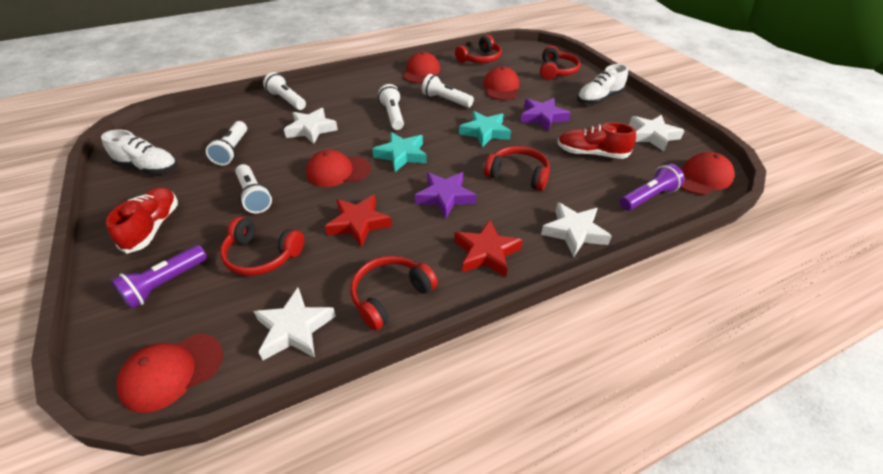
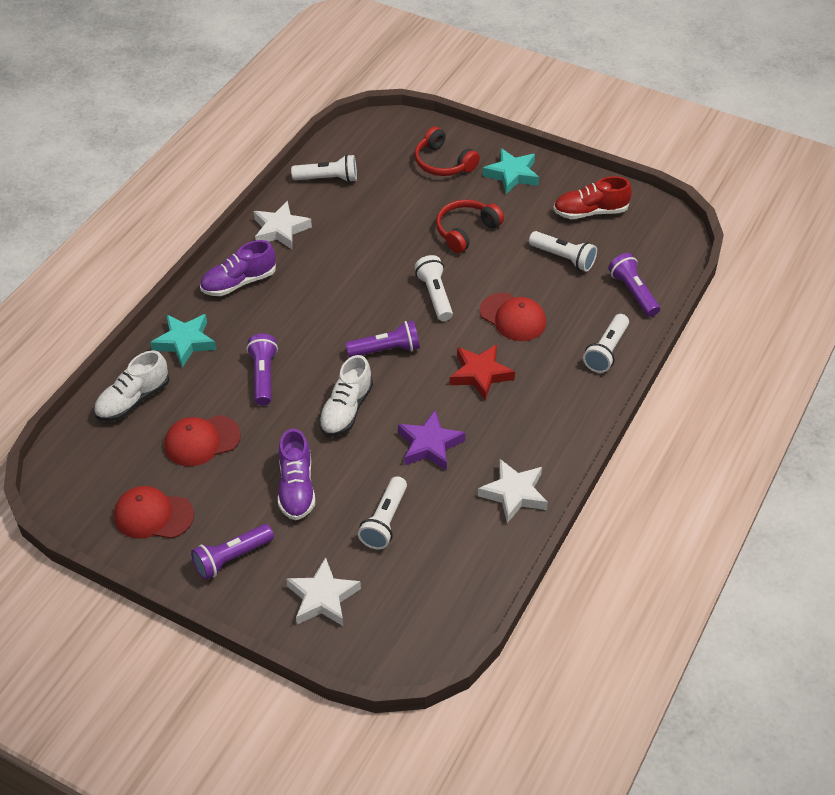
purple flashlight: 2 -> 4
purple shoe: 0 -> 2
purple star: 2 -> 1
red cap: 5 -> 3
red headphones: 5 -> 2
red shoe: 2 -> 1
red star: 2 -> 1
white star: 4 -> 3

